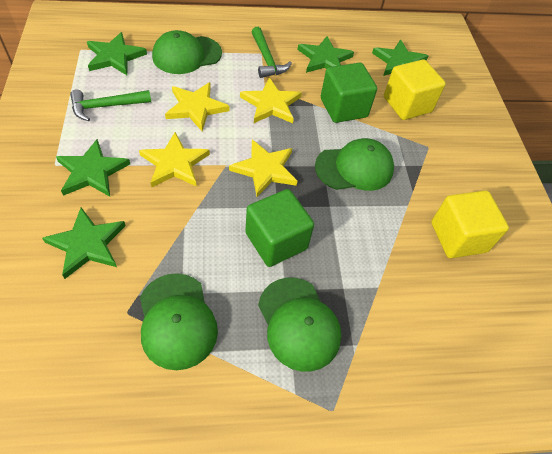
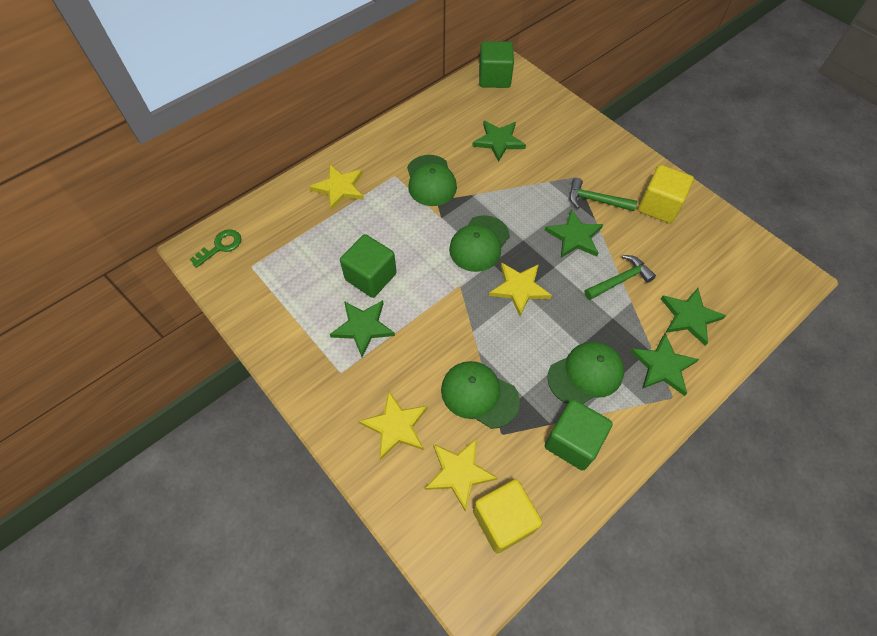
green cube: 2 -> 3
green key: 0 -> 1

